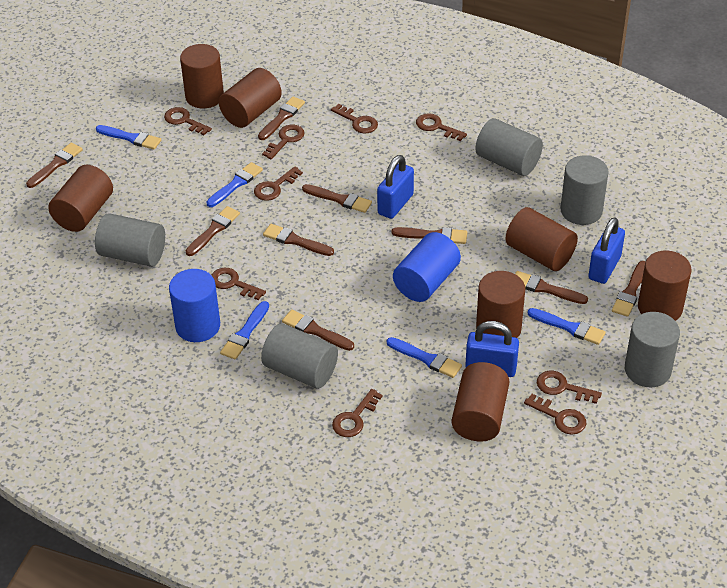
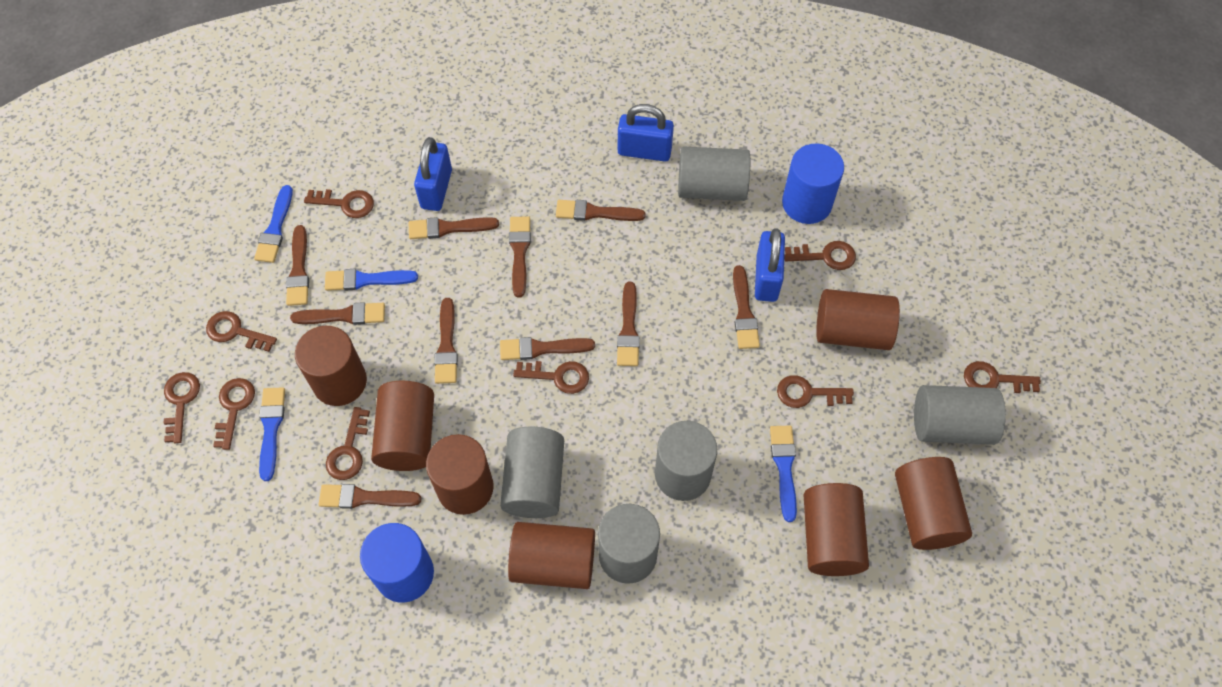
blue brush: 5 -> 4
brown brush: 9 -> 10

